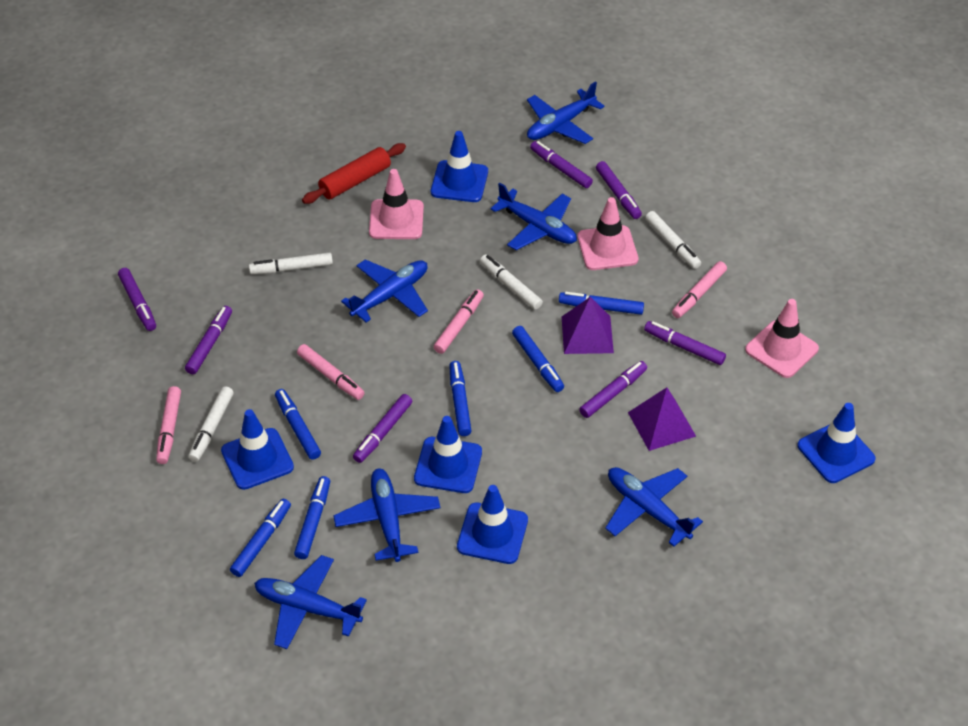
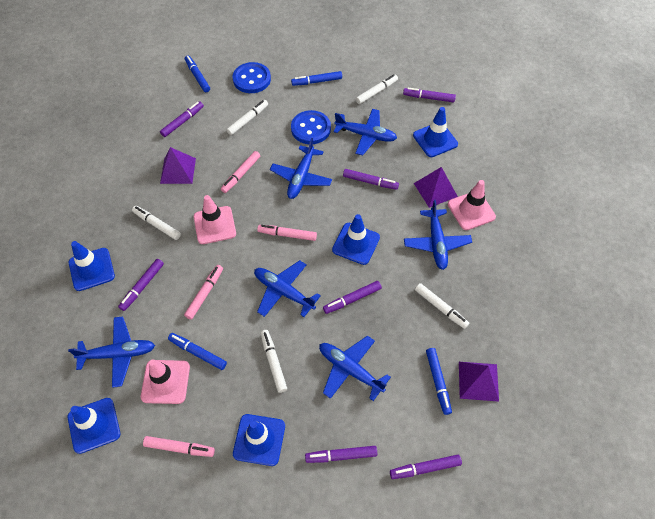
blue button: 0 -> 2
blue marker: 6 -> 4
purple pyramid: 2 -> 3
red rolling pin: 1 -> 0
white marker: 4 -> 5

